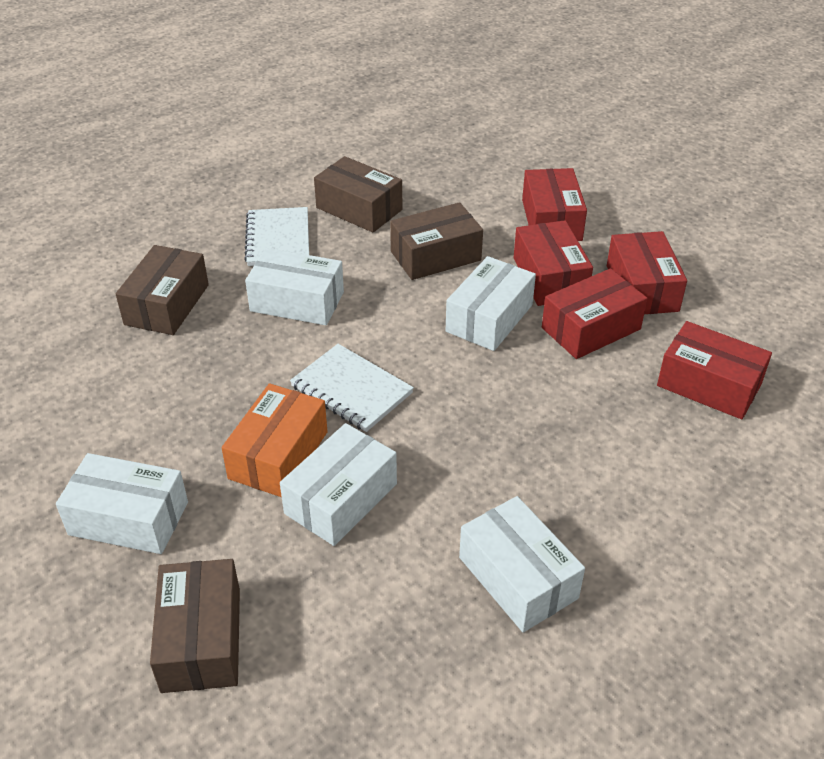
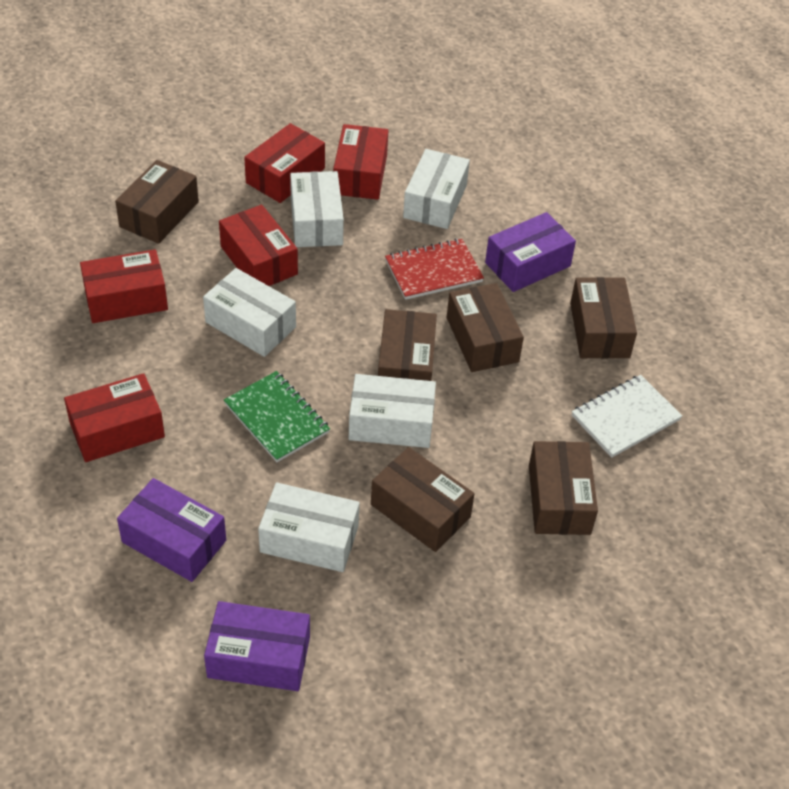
brown box: 4 -> 6
green notebook: 0 -> 1
orange box: 1 -> 0
purple box: 0 -> 3
red notebook: 0 -> 1
white notebook: 2 -> 1

